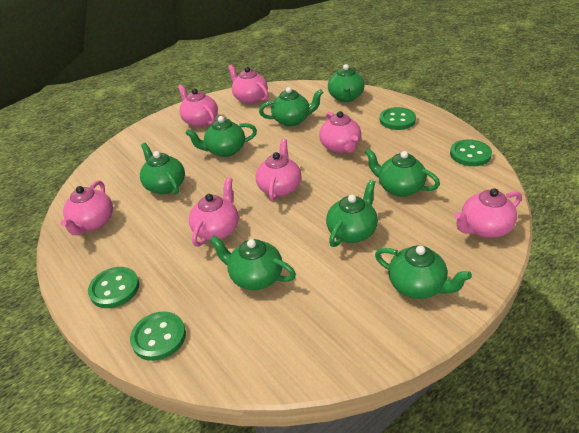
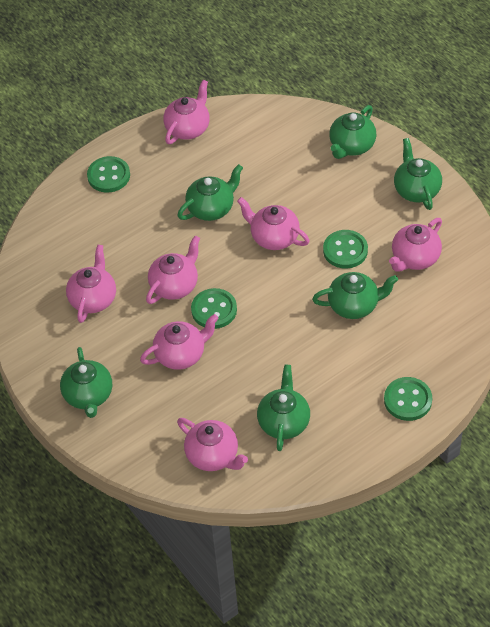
green teapot: 8 -> 6

